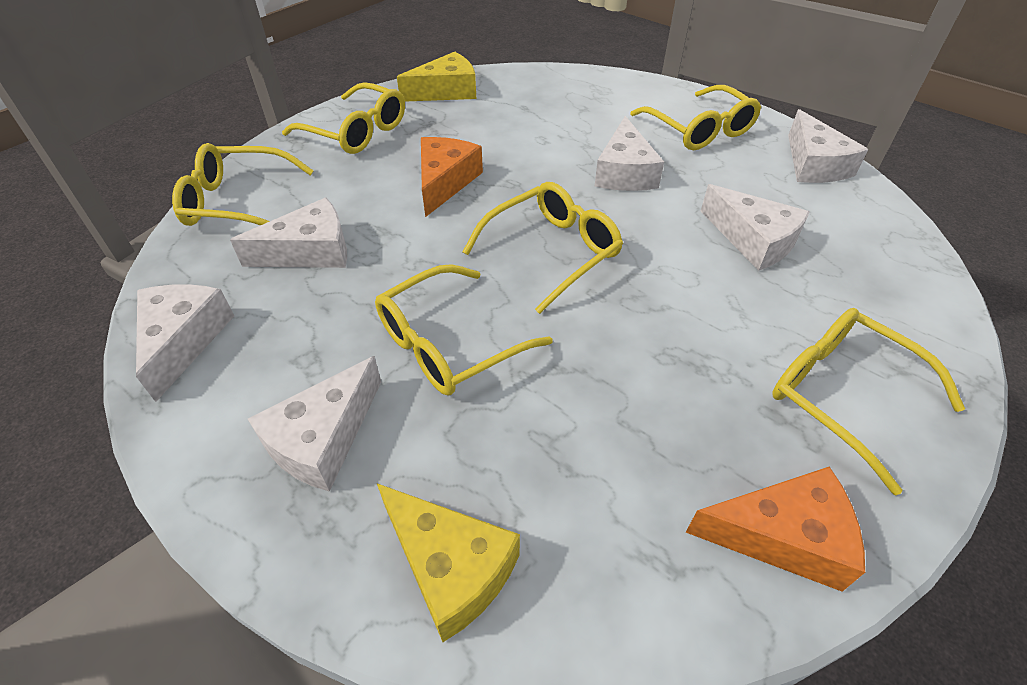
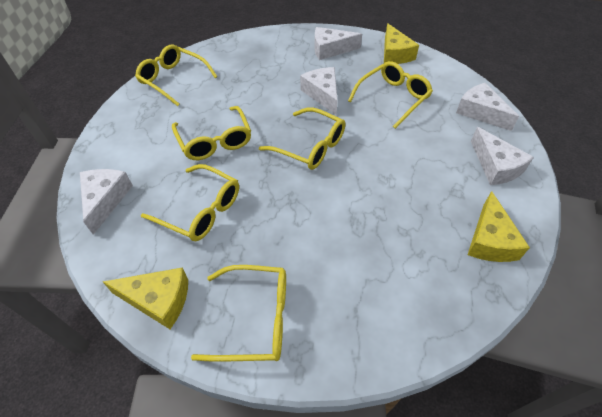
orange cheese: 2 -> 0
white cheese: 6 -> 5
yellow cheese: 2 -> 3

